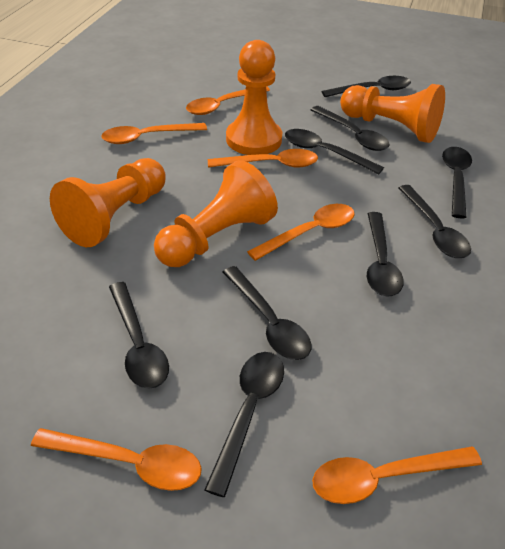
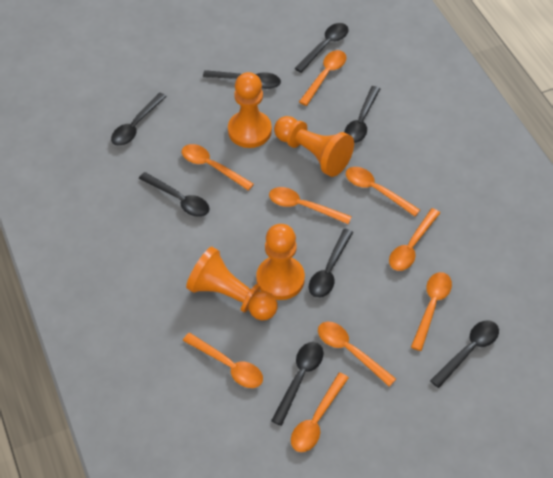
black spoon: 9 -> 8
orange spoon: 6 -> 9

